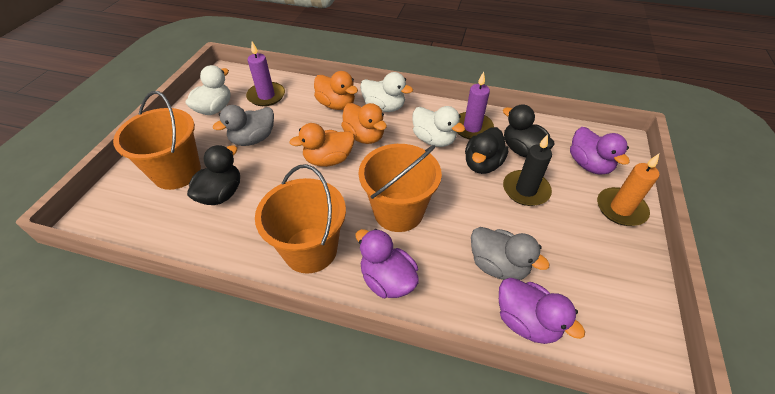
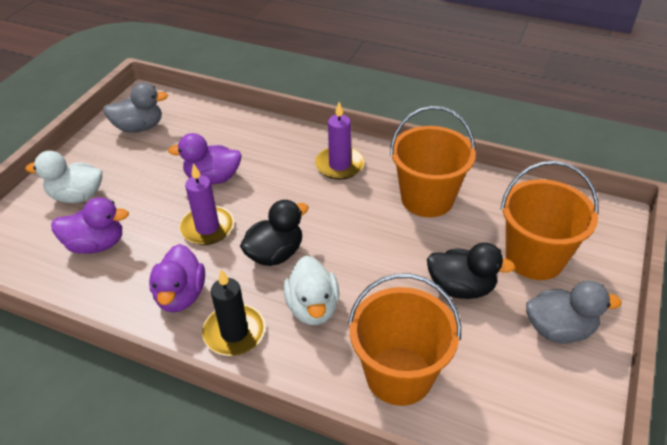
black duck: 3 -> 2
orange candle: 1 -> 0
orange duck: 3 -> 0
white duck: 3 -> 2

